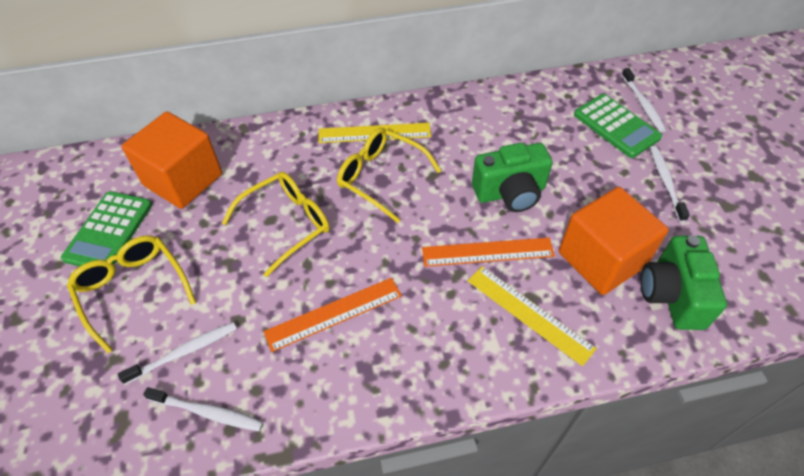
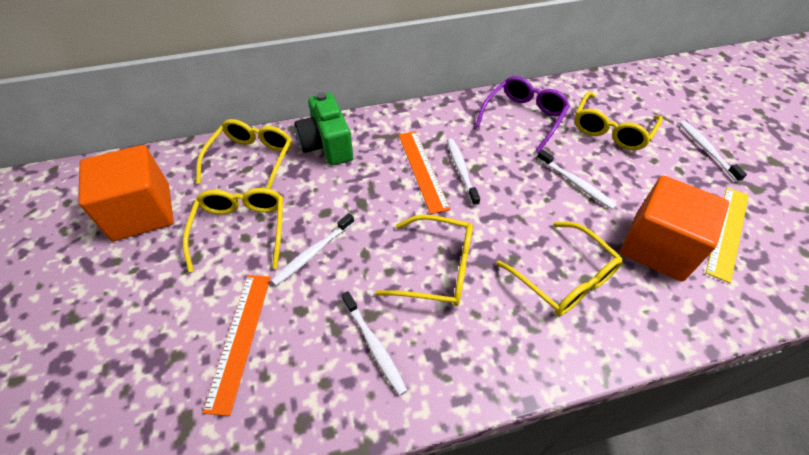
green calculator: 2 -> 0
green camera: 2 -> 1
purple glasses: 0 -> 1
white toothbrush: 4 -> 5
yellow glasses: 3 -> 5
yellow ruler: 2 -> 1

